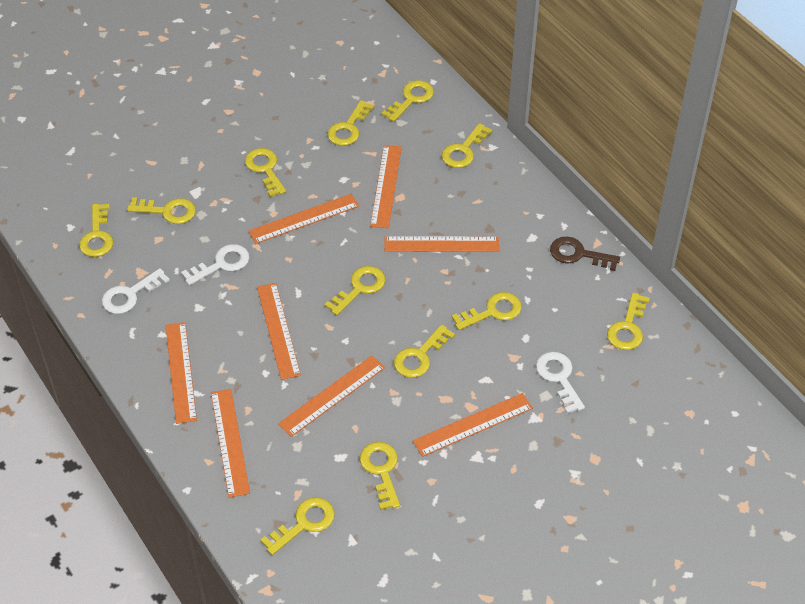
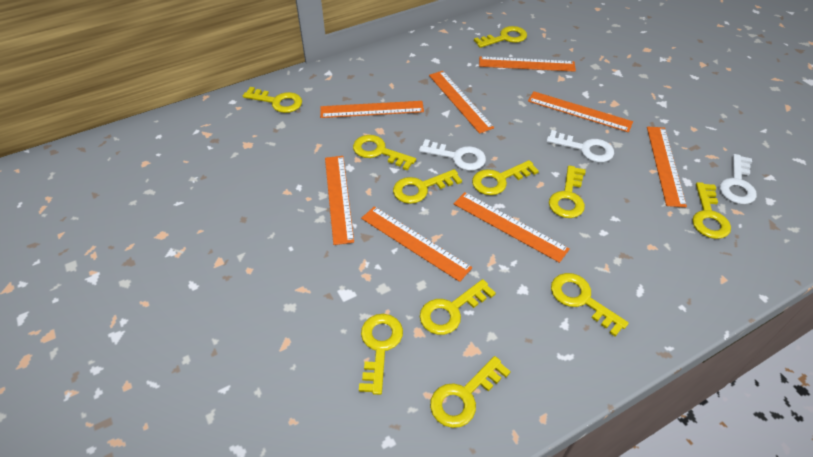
brown key: 1 -> 0
yellow key: 12 -> 11

